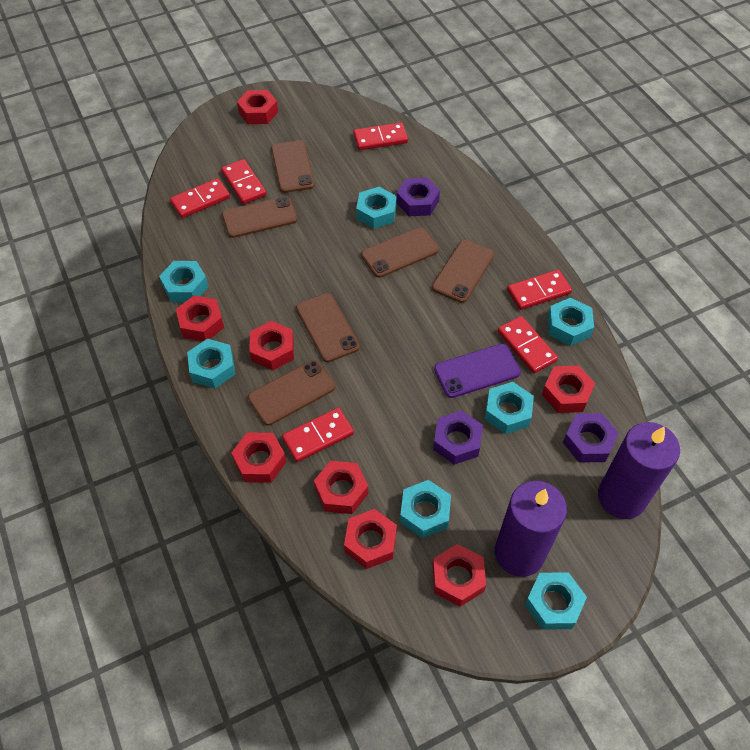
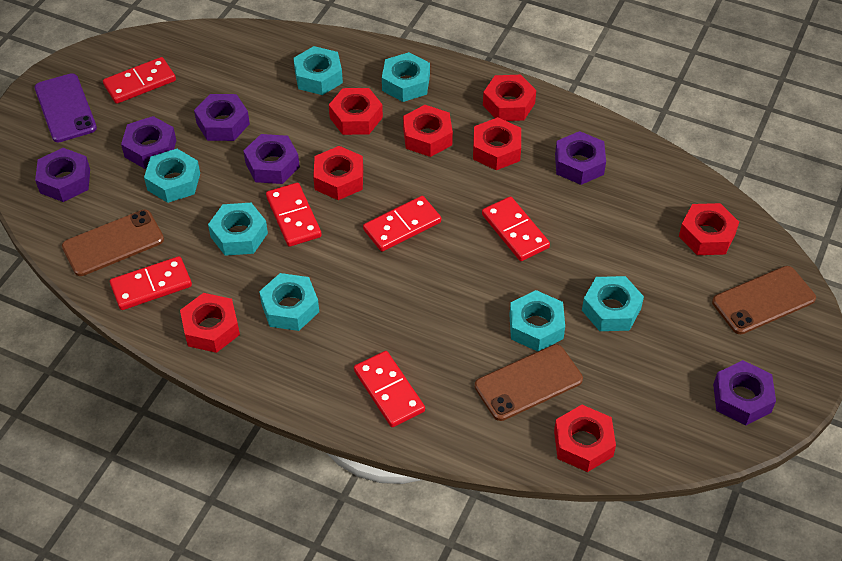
brown phone: 6 -> 3
purple candle: 2 -> 0
purple nut: 3 -> 6

